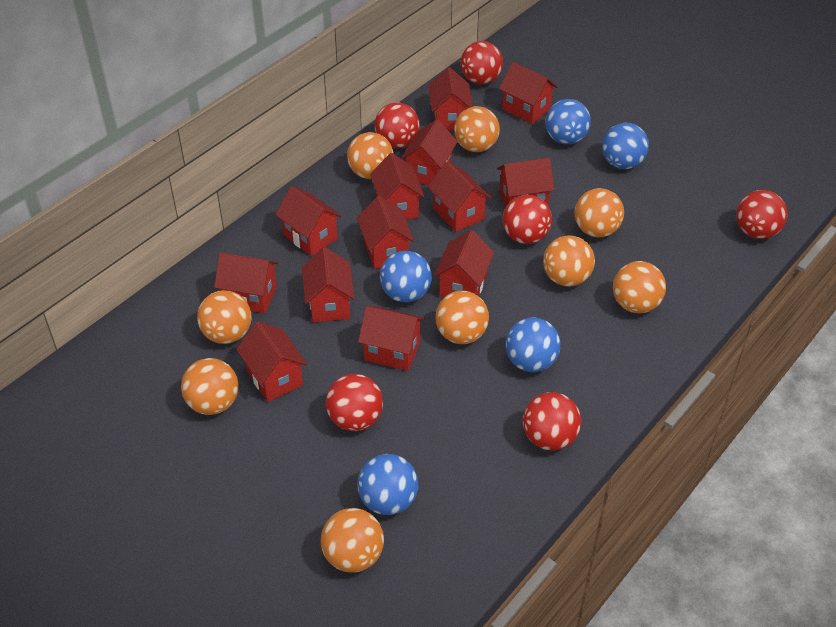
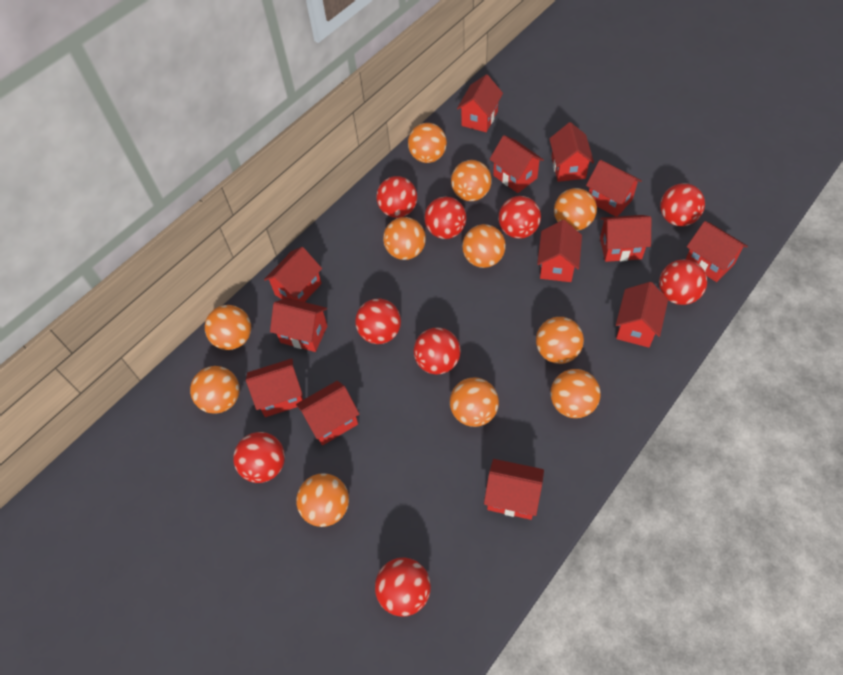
blue ball: 5 -> 0
orange ball: 9 -> 11
red ball: 6 -> 9

